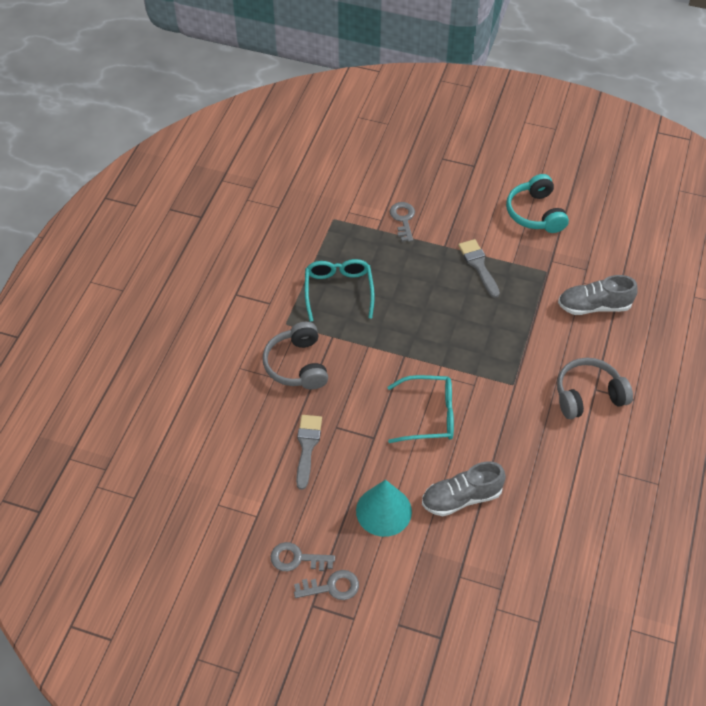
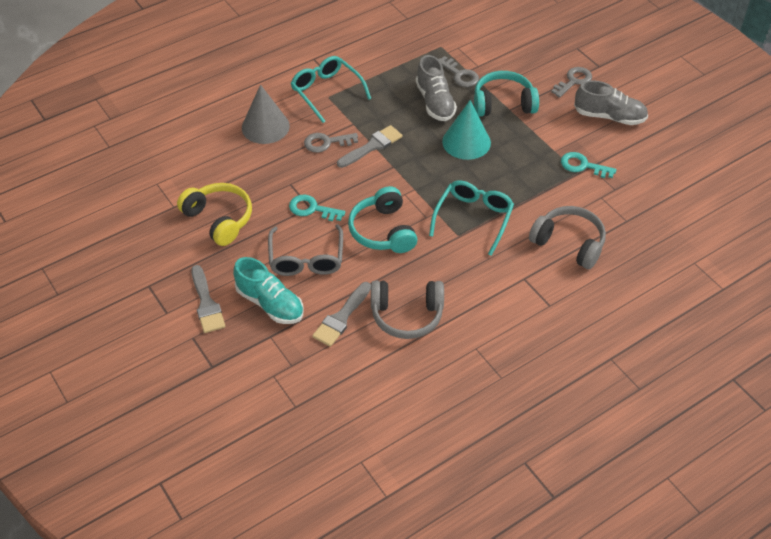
grey brush: 2 -> 3
grey cone: 0 -> 1
grey glasses: 0 -> 1
turquoise headphones: 1 -> 2
turquoise key: 0 -> 2
turquoise shoe: 0 -> 1
yellow headphones: 0 -> 1

